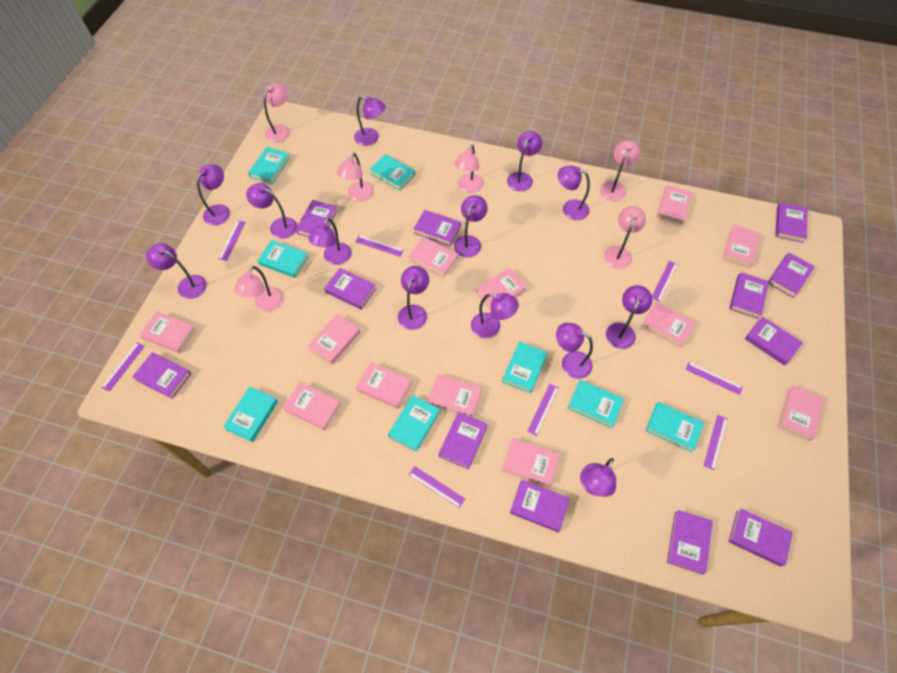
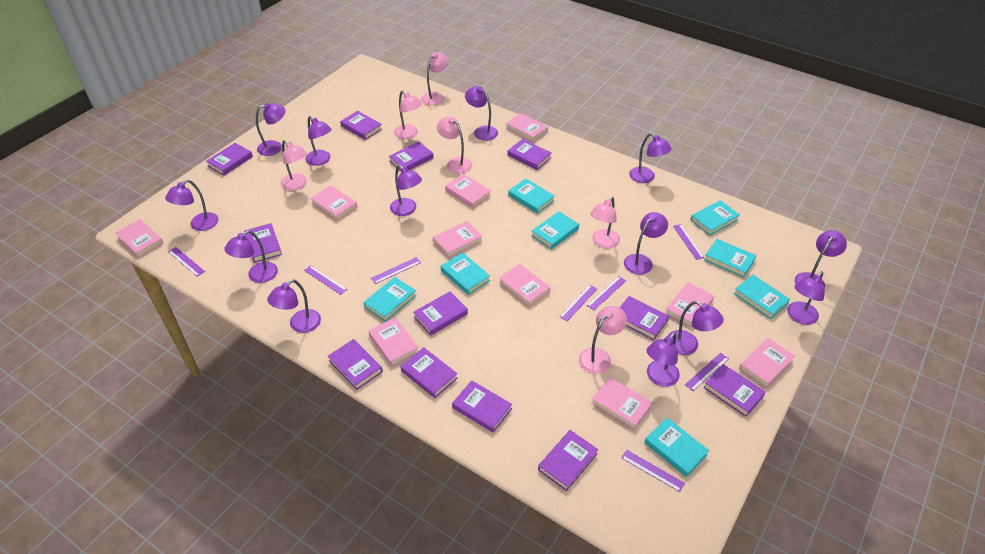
pink book: 12 -> 10

